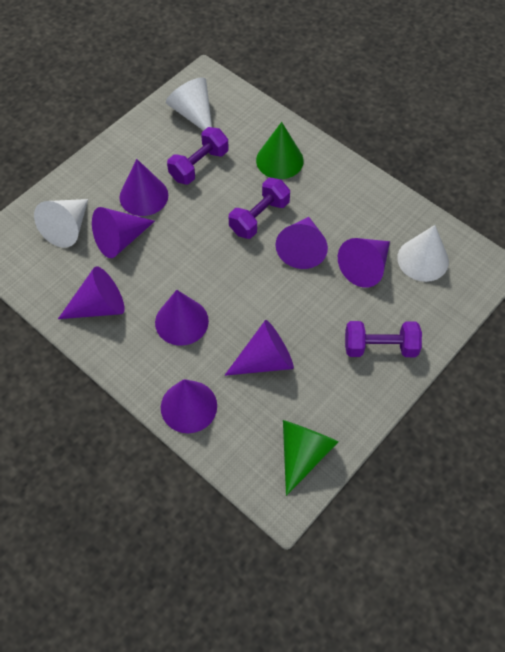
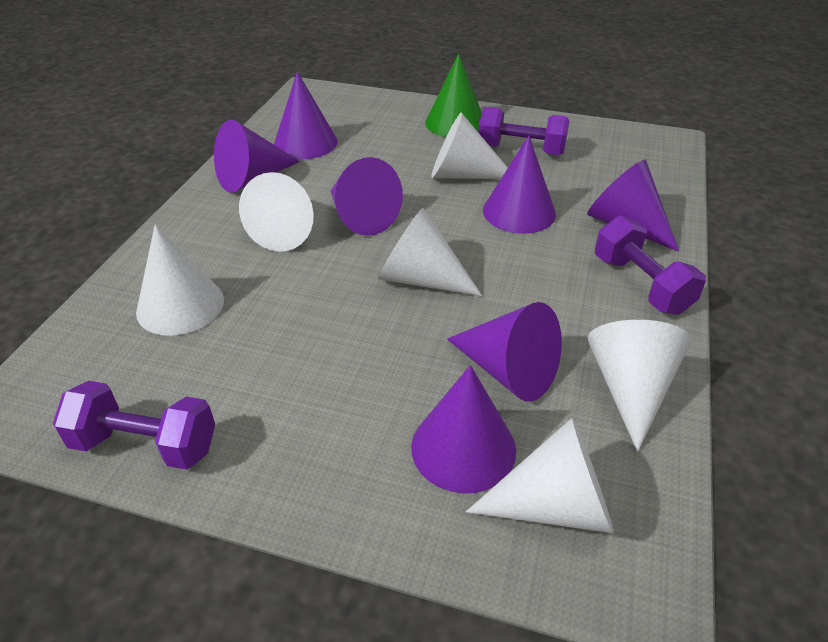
green cone: 2 -> 1
purple cone: 8 -> 7
white cone: 3 -> 6

